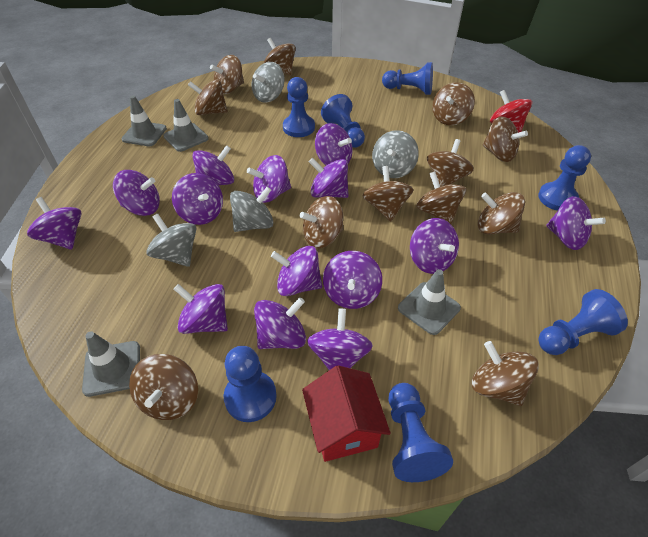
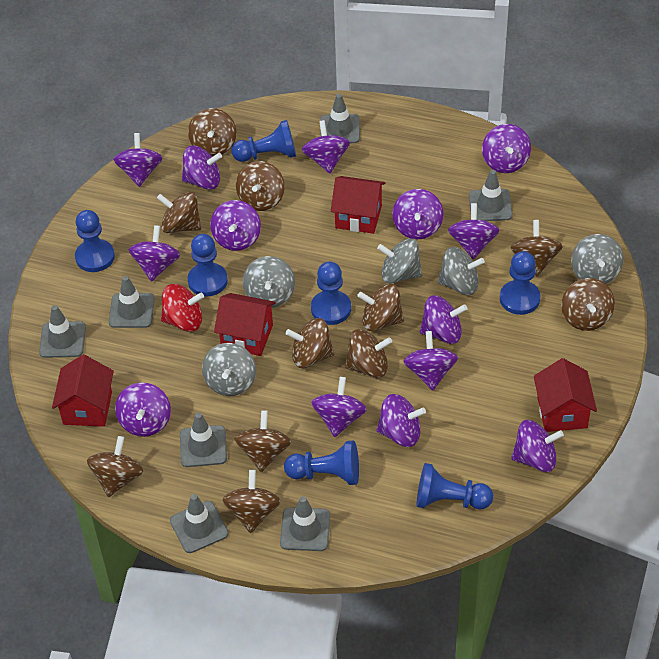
brown spinning top: 12 -> 11
grey spinning top: 4 -> 5
grey traffic cone: 4 -> 7
red house: 1 -> 4

